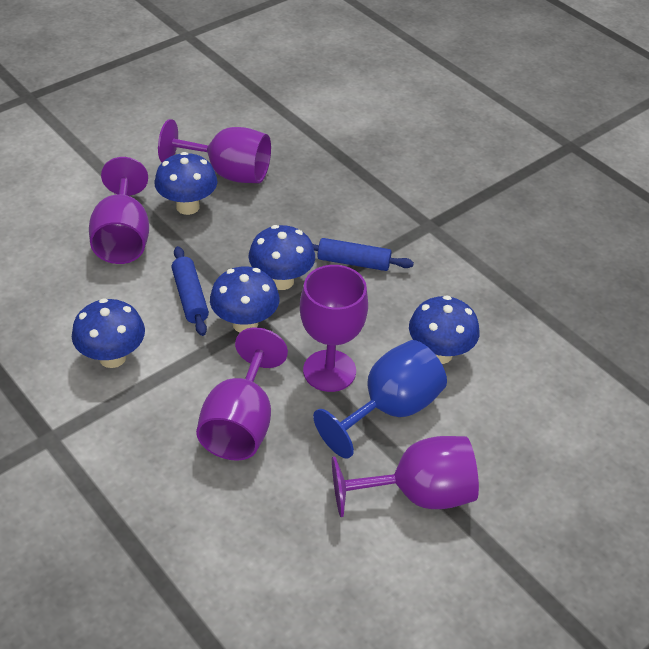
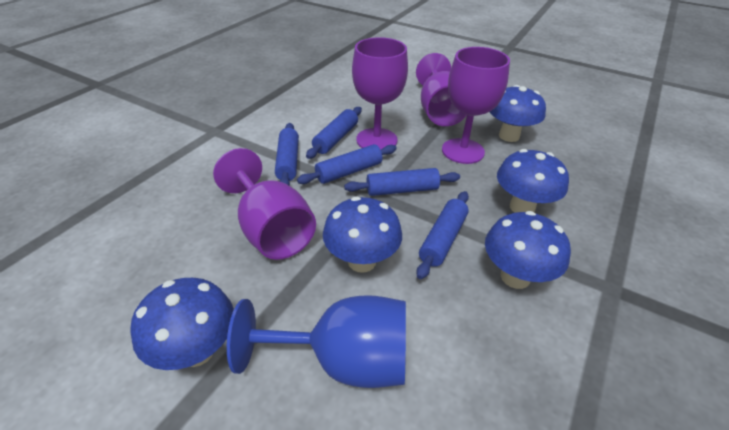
blue rolling pin: 2 -> 5
purple goblet: 5 -> 4

